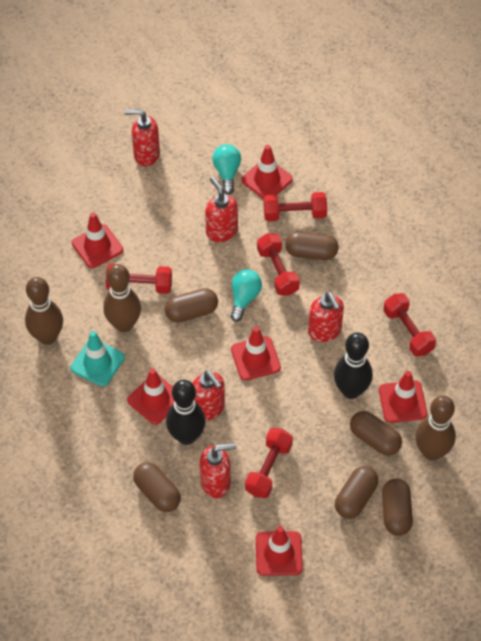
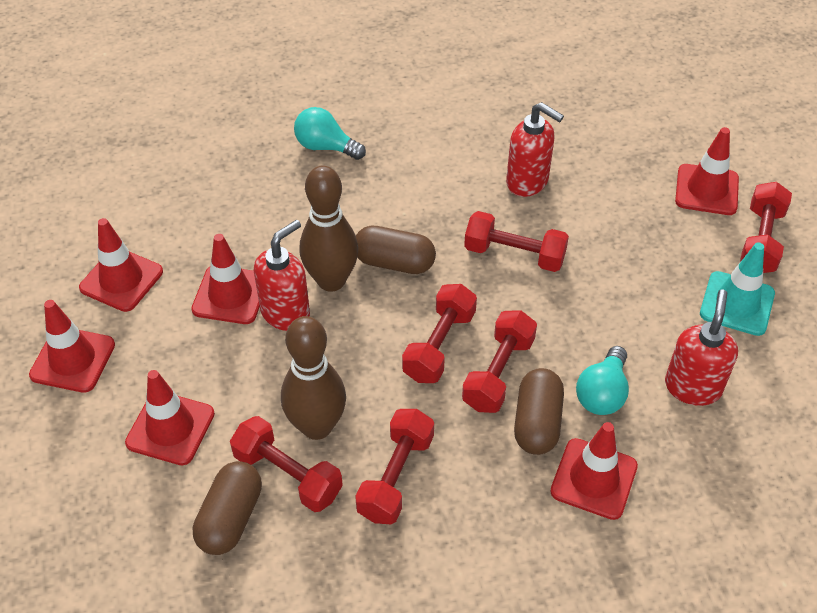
black bowling pin: 2 -> 0
brown bowling pin: 3 -> 2
brown capsule: 6 -> 3
red dumbbell: 5 -> 6
red soap dispenser: 5 -> 3

